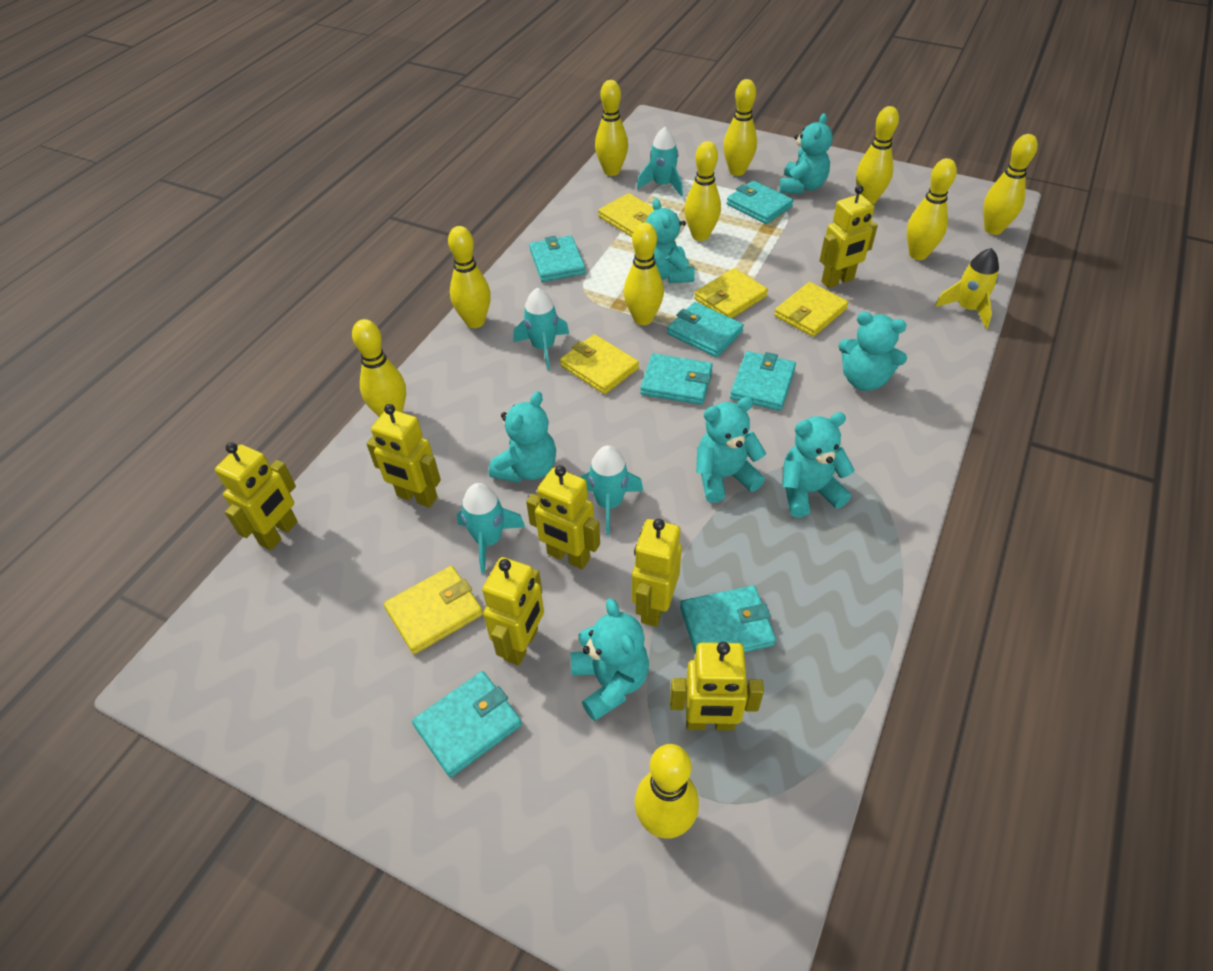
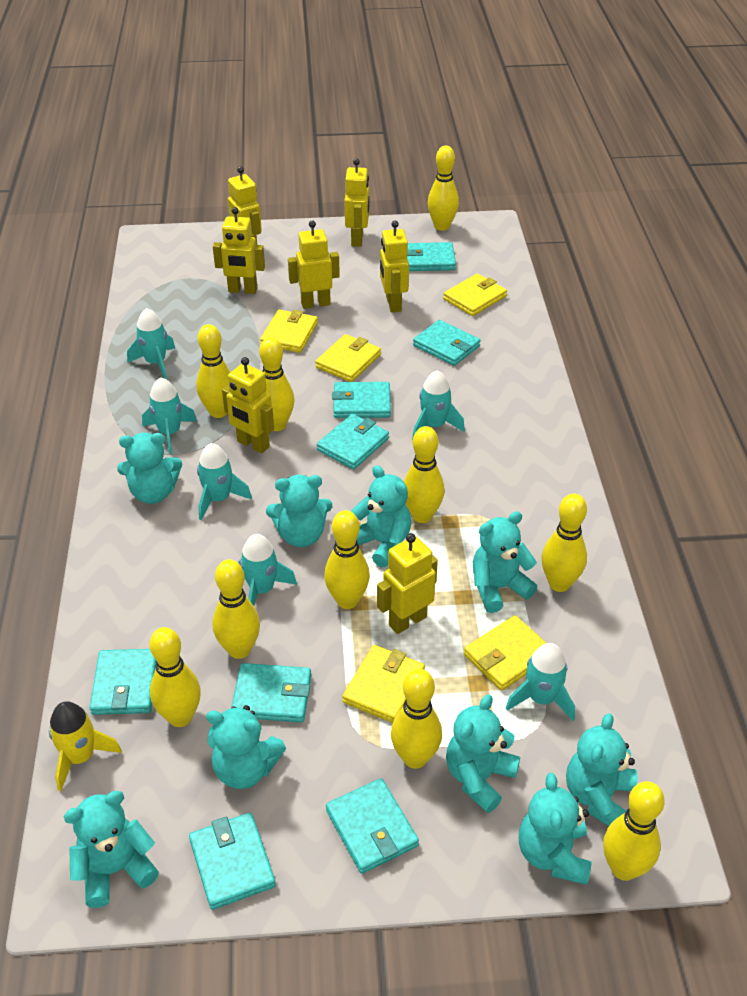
turquoise rocket: 4 -> 6
turquoise teddy bear: 7 -> 9
turquoise wallet: 7 -> 8

